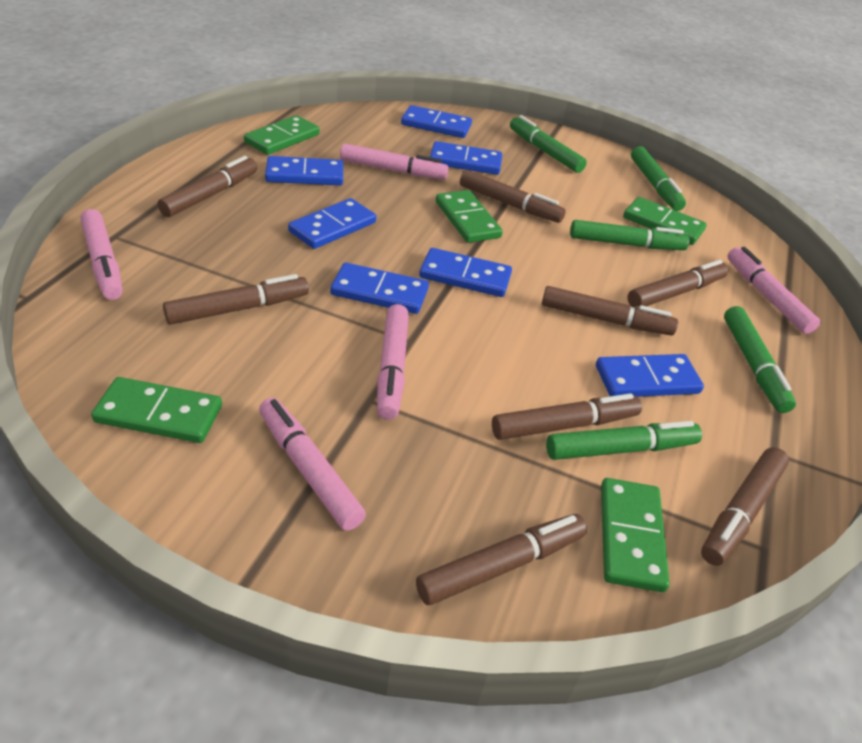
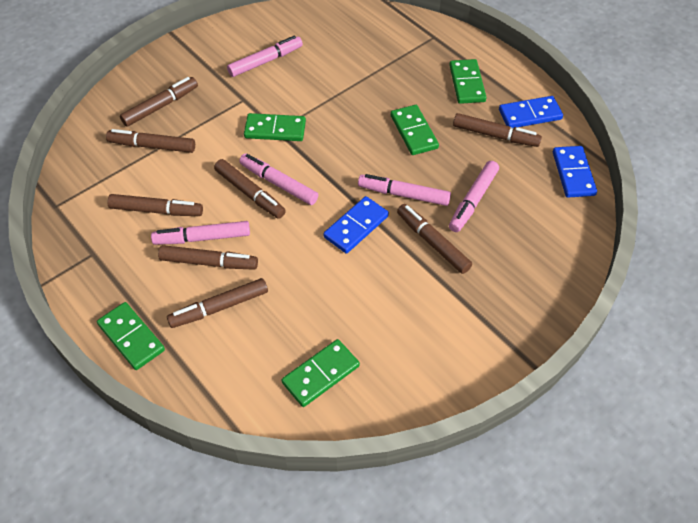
blue domino: 7 -> 3
green marker: 5 -> 0

